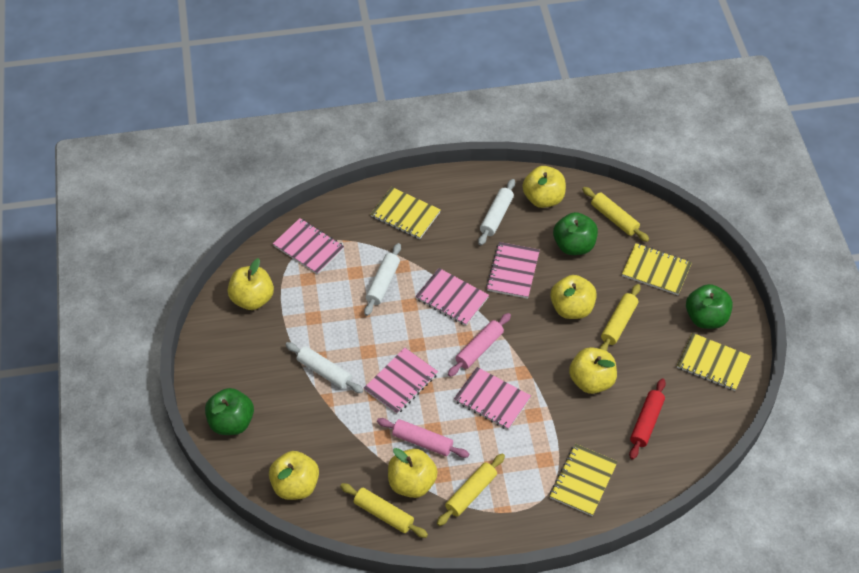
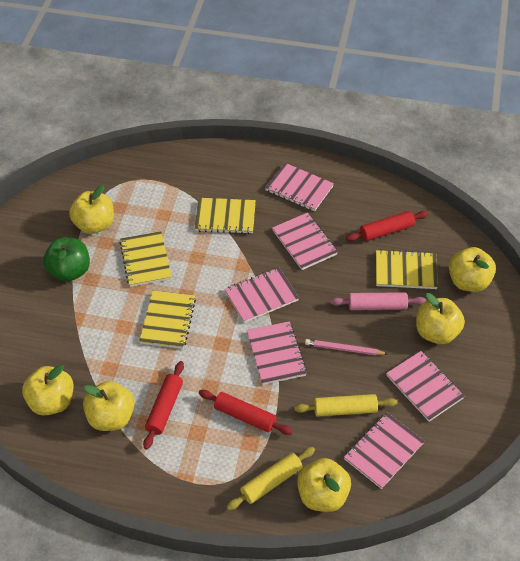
green apple: 3 -> 1
pink notebook: 5 -> 6
pink pencil: 0 -> 1
pink rolling pin: 2 -> 1
red rolling pin: 1 -> 3
white rolling pin: 3 -> 0
yellow rolling pin: 4 -> 2

